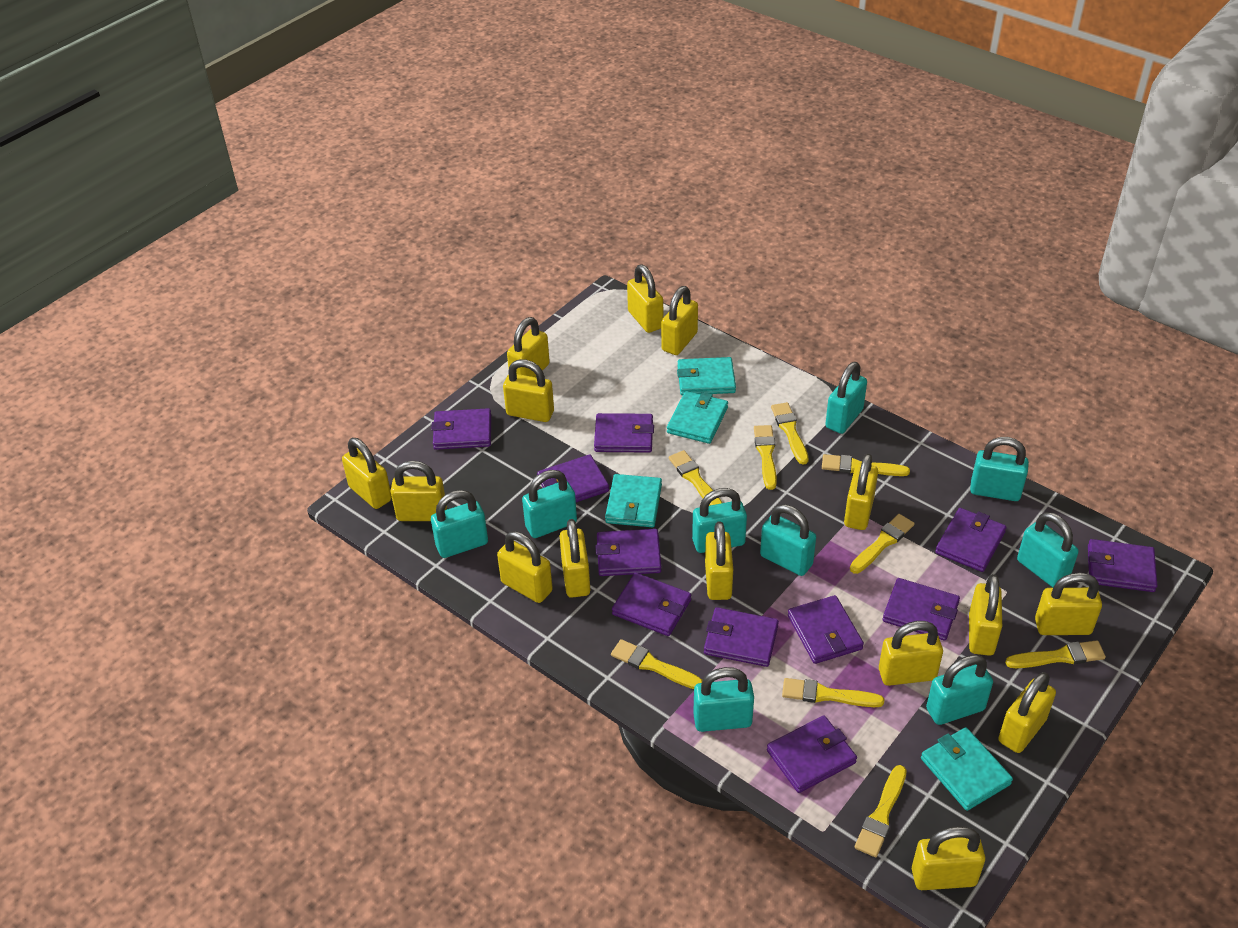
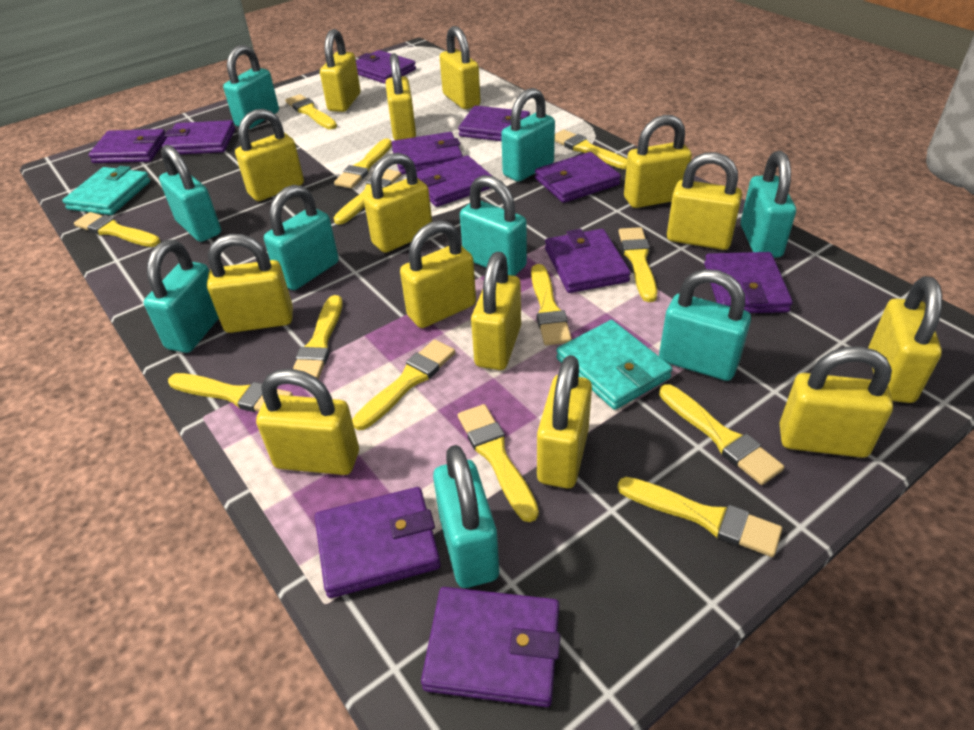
turquoise wallet: 4 -> 2
yellow brush: 9 -> 13
yellow padlock: 15 -> 14

